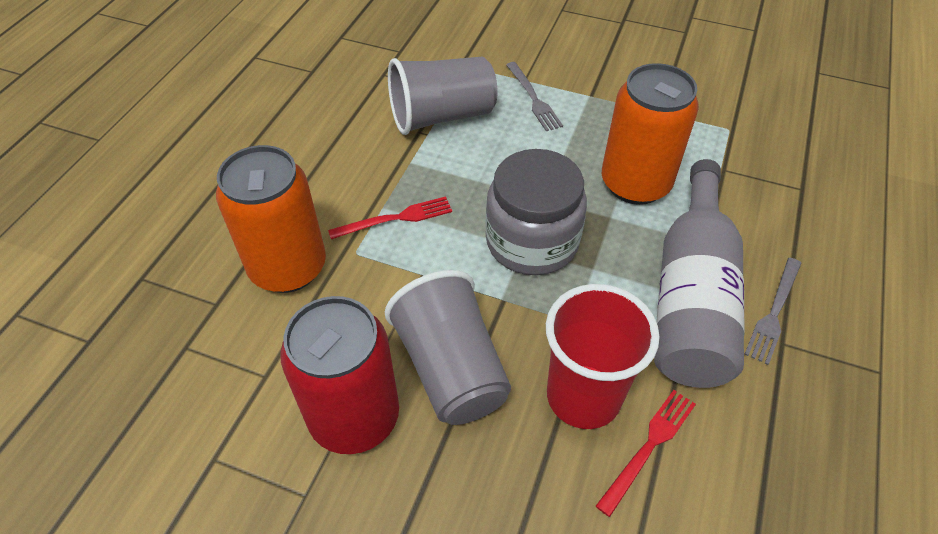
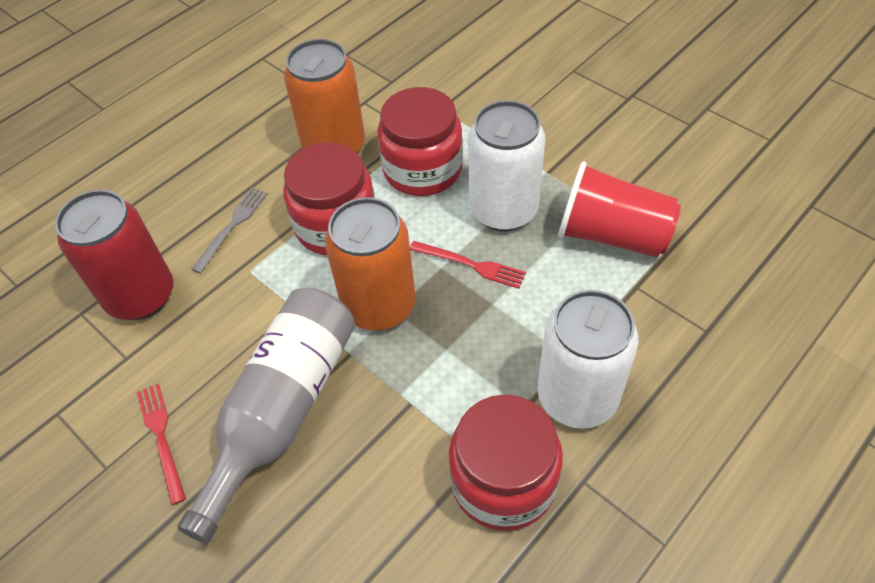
grey cup: 2 -> 0
grey fork: 2 -> 1
grey jar: 1 -> 0
red jar: 0 -> 3
white can: 0 -> 2

